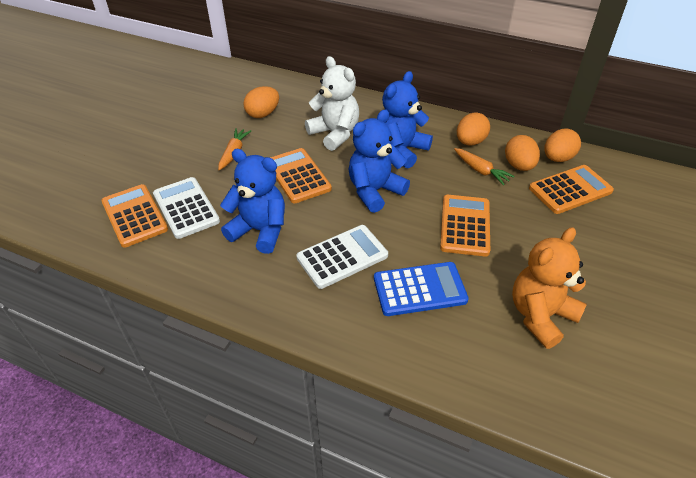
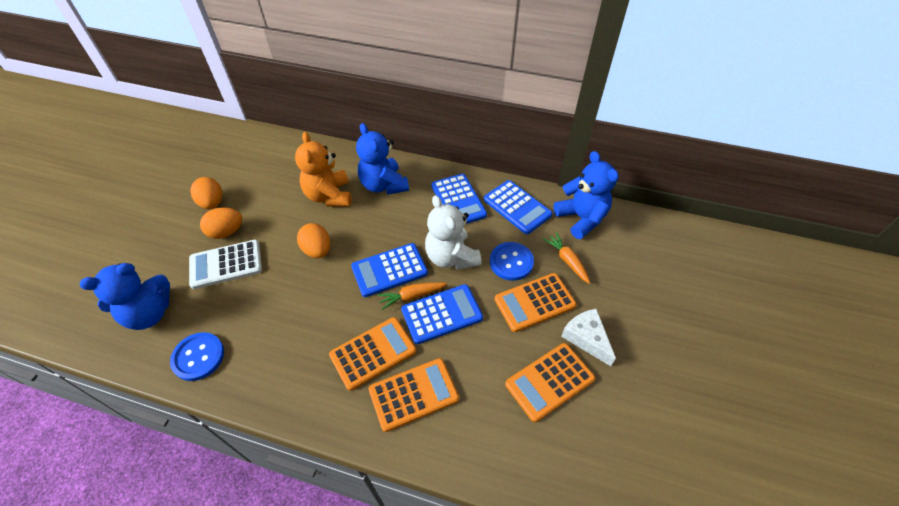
blue button: 0 -> 2
blue calculator: 1 -> 4
orange egg: 4 -> 3
white calculator: 2 -> 1
white cheese: 0 -> 1

